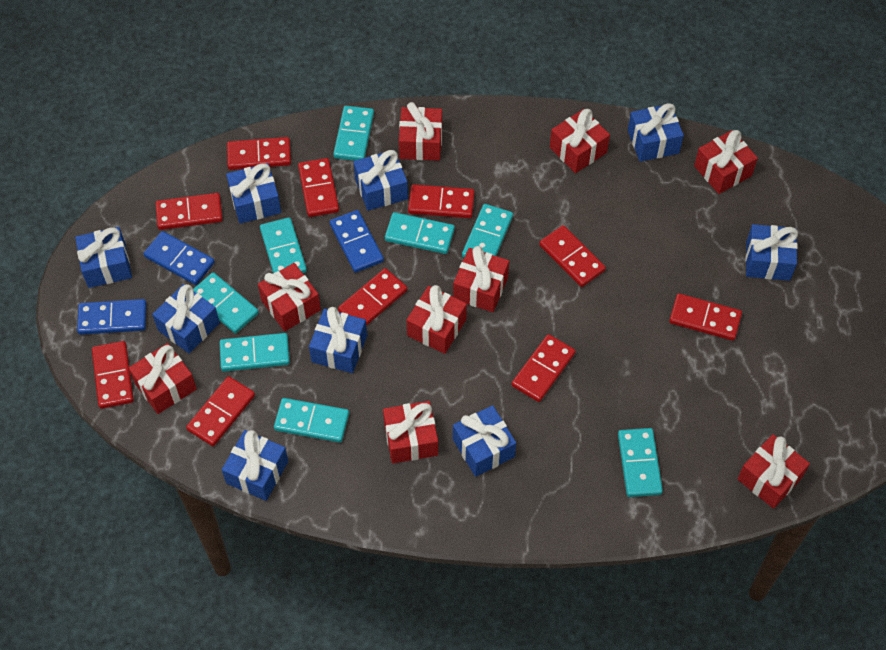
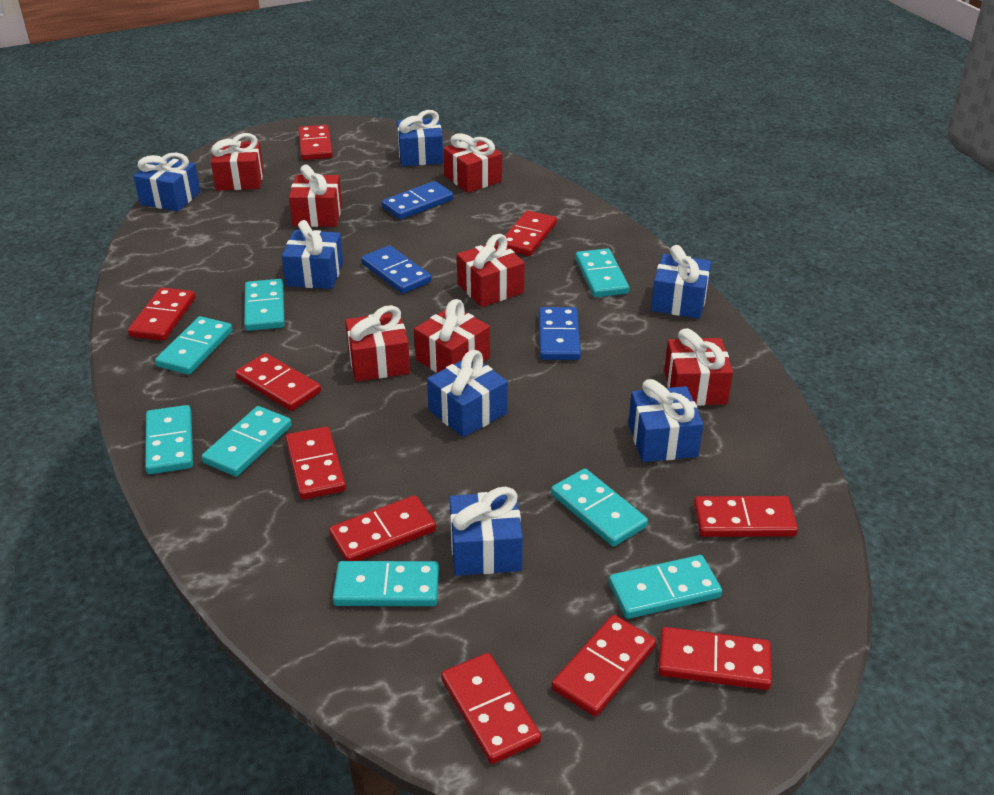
blue gift: 9 -> 7
red gift: 9 -> 7

